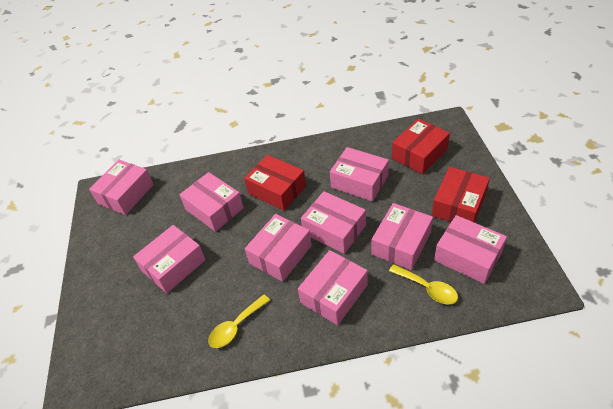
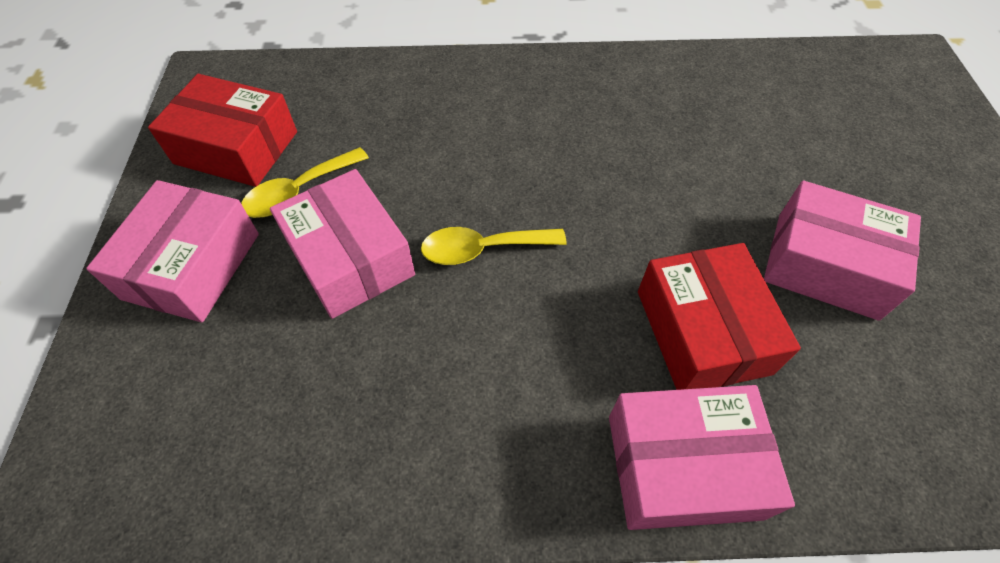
pink box: 9 -> 4
red box: 3 -> 2

